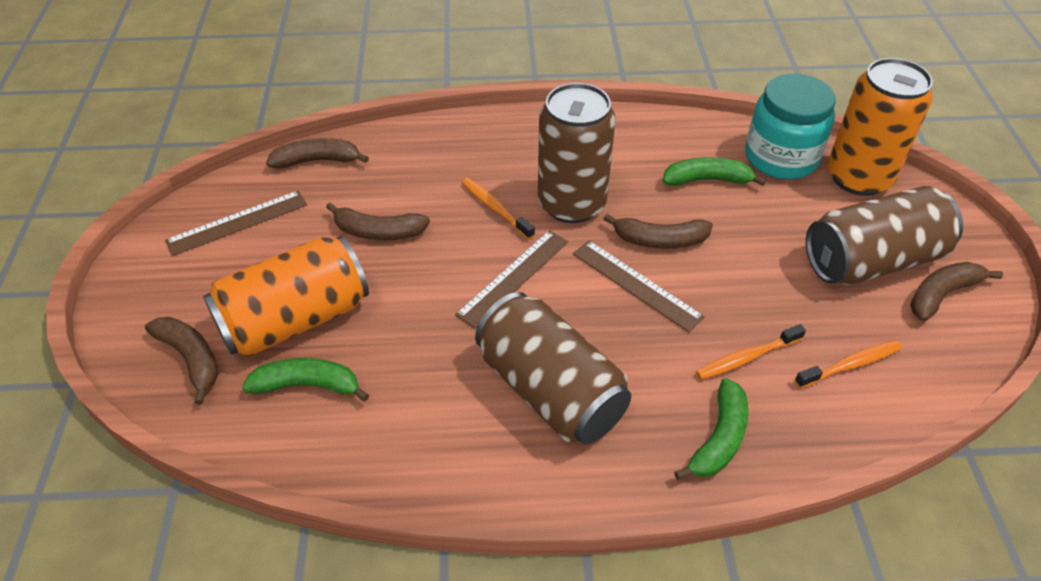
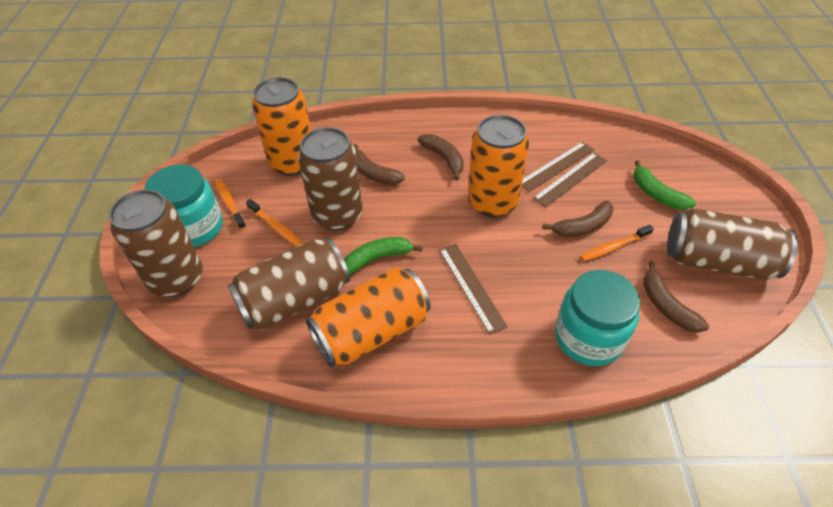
brown banana: 5 -> 4
brown can: 3 -> 4
green banana: 3 -> 2
orange can: 2 -> 3
turquoise jar: 1 -> 2

